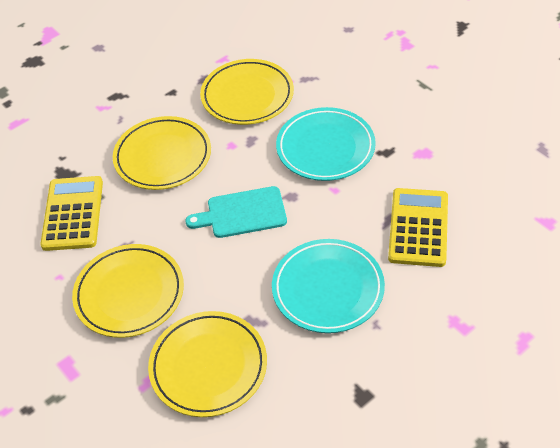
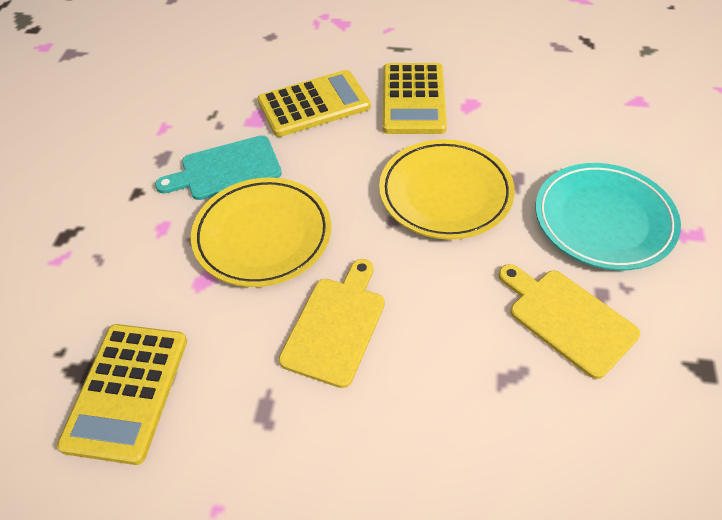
turquoise plate: 2 -> 1
yellow calculator: 2 -> 3
yellow cutting board: 0 -> 2
yellow plate: 4 -> 2

